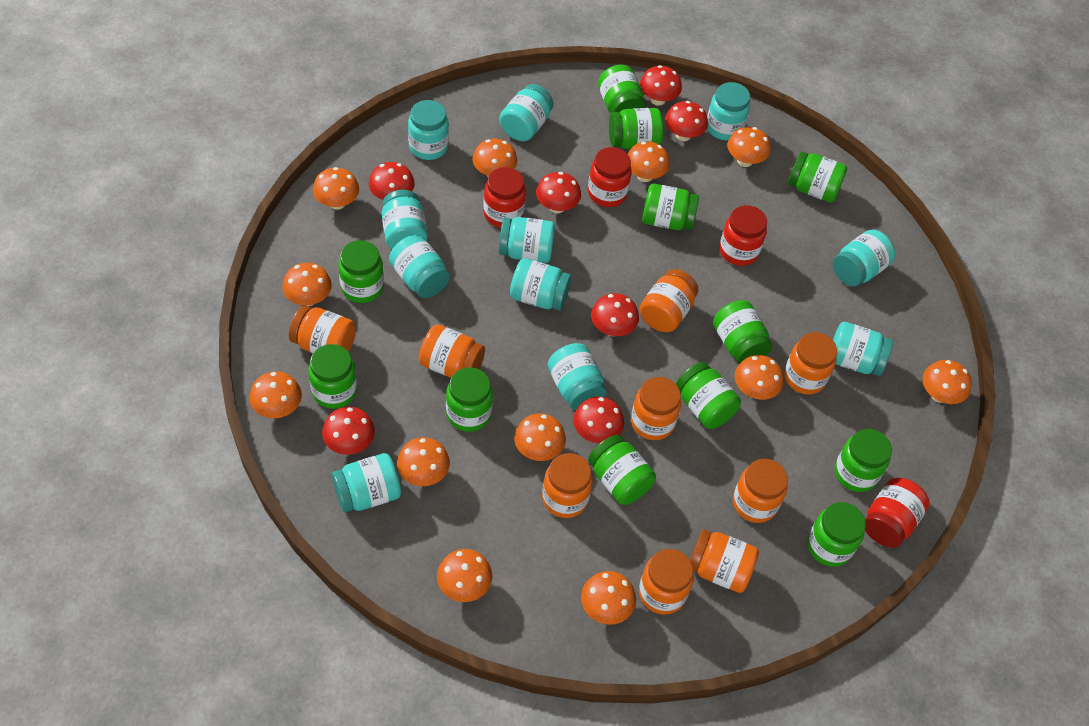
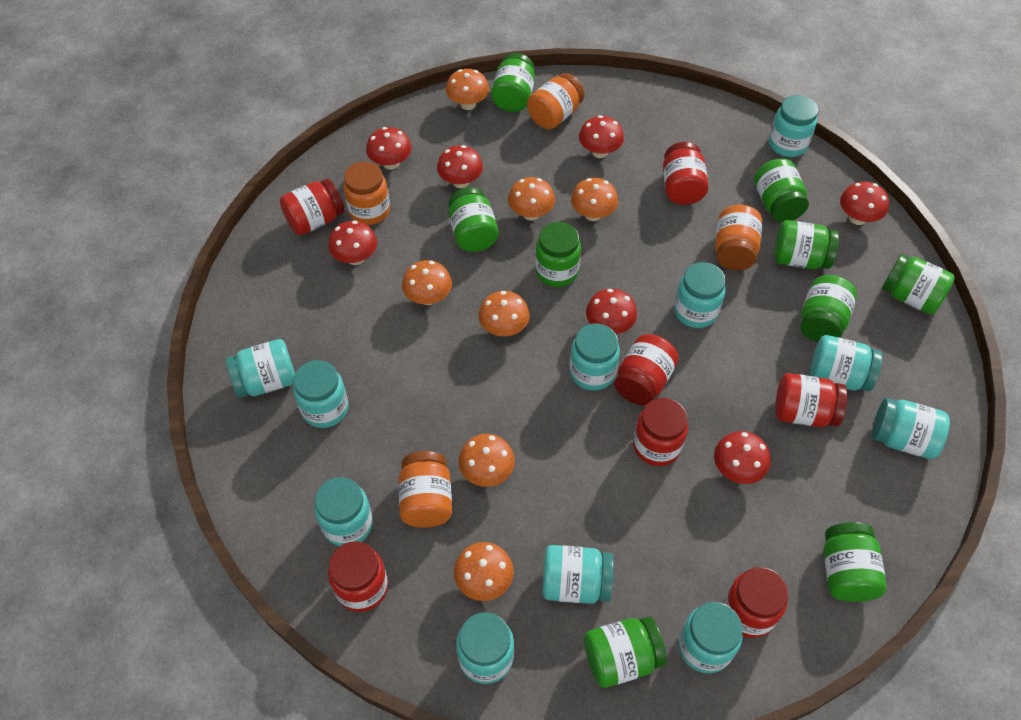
green jar: 12 -> 9
orange jar: 9 -> 4
orange mushroom: 12 -> 7
red jar: 4 -> 7

